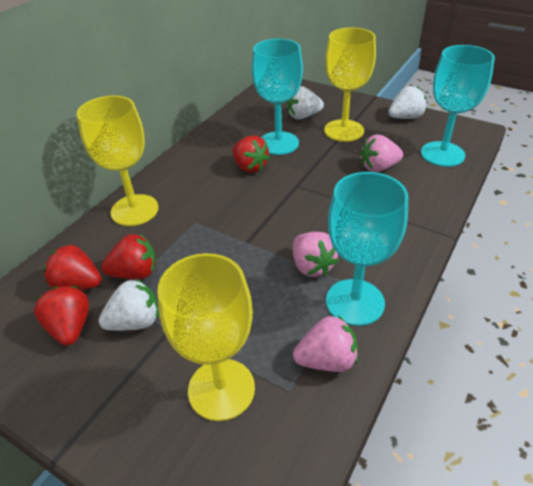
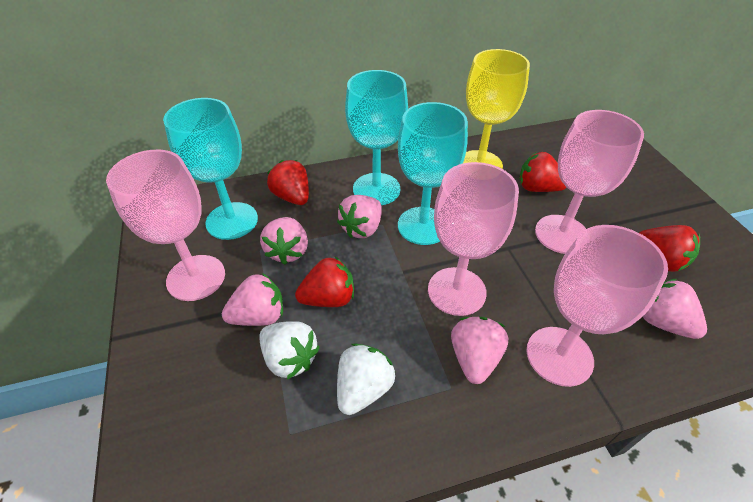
pink goblet: 0 -> 4
pink strawberry: 3 -> 5
white strawberry: 3 -> 2
yellow goblet: 3 -> 1

